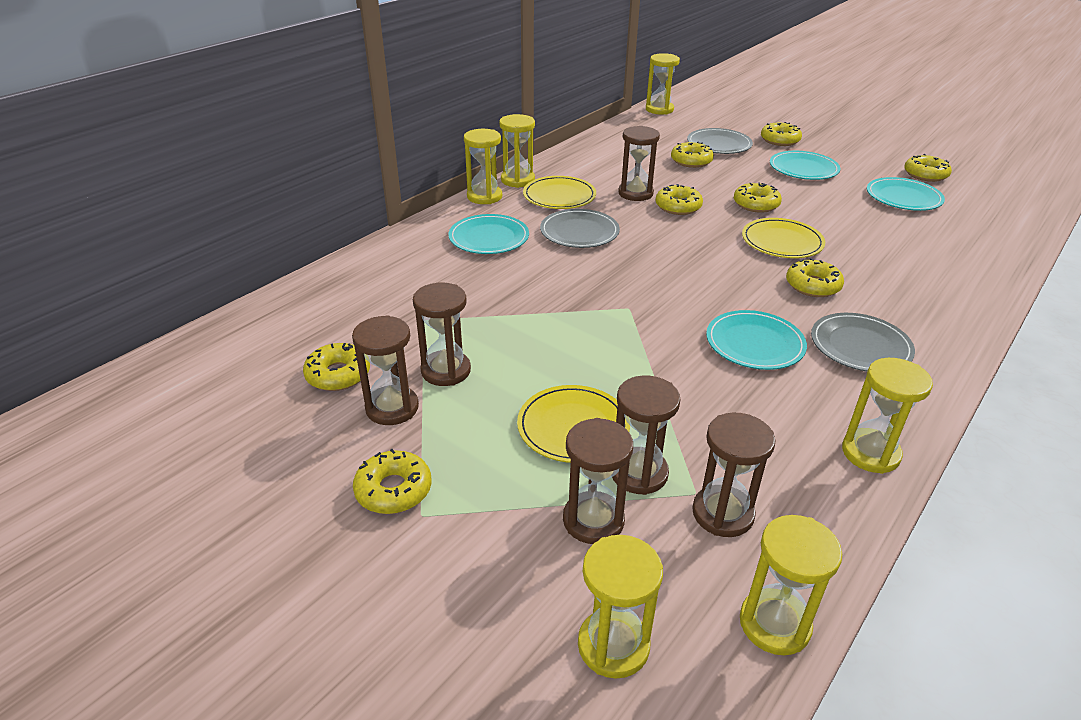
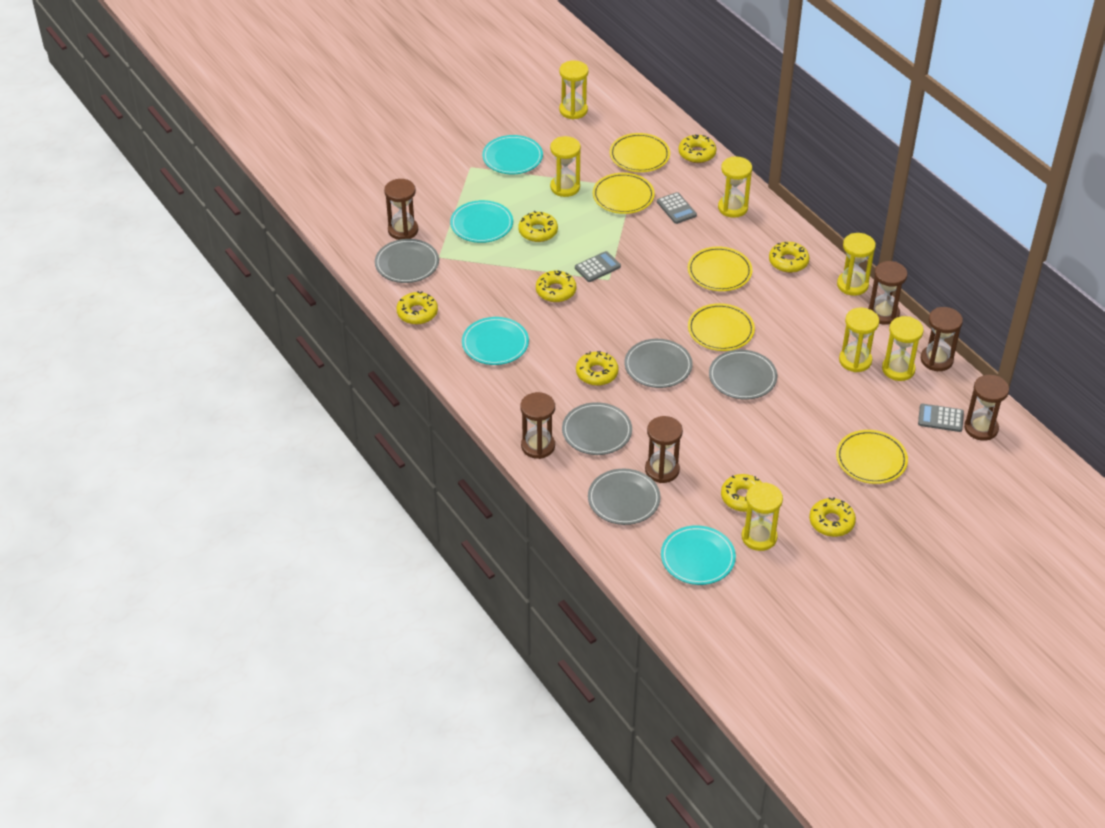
grey calculator: 0 -> 3
grey plate: 3 -> 5
yellow hourglass: 6 -> 7
yellow plate: 3 -> 5

